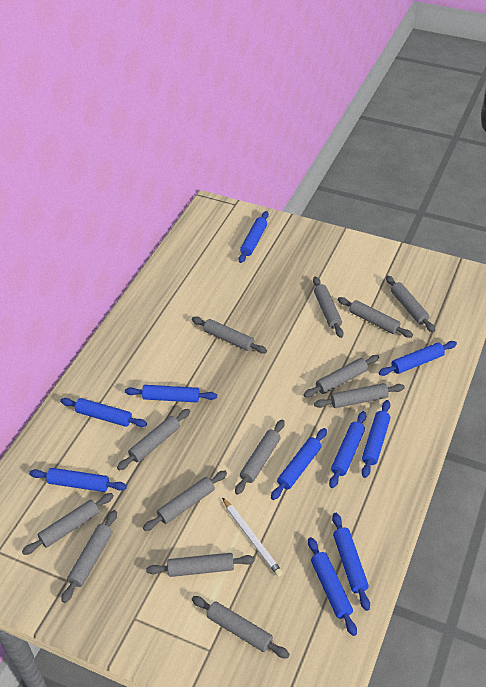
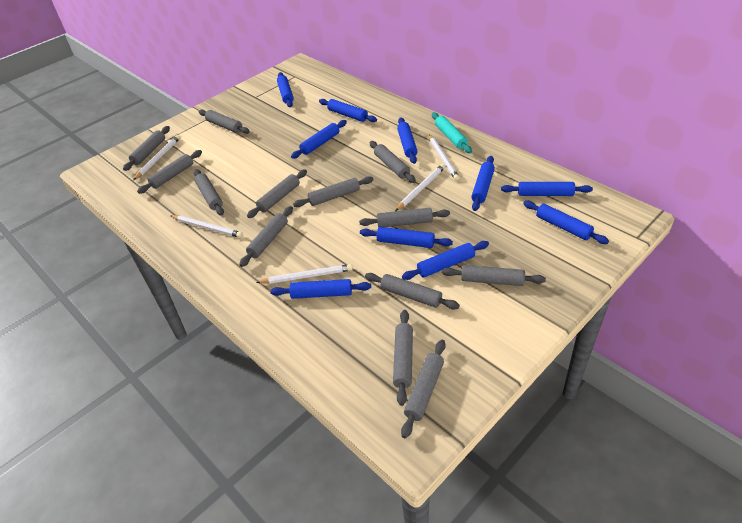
turquoise rolling pin: 0 -> 1
white pencil: 1 -> 5

